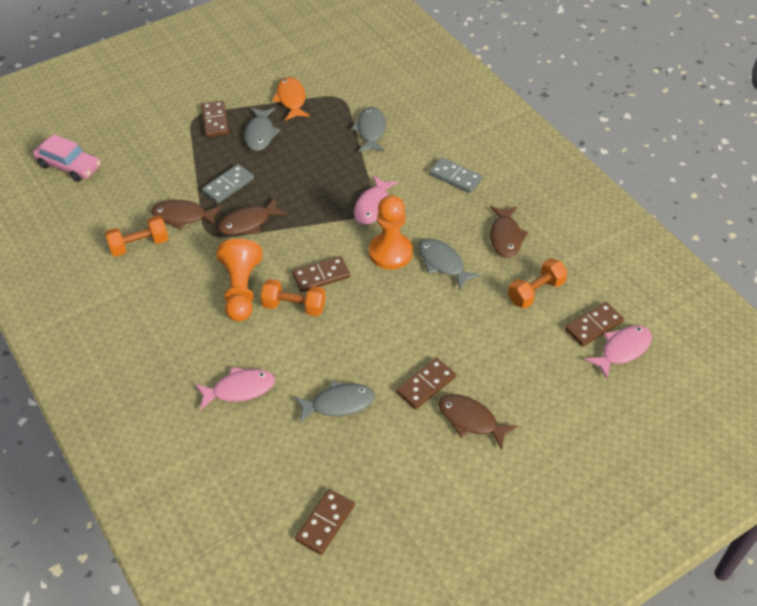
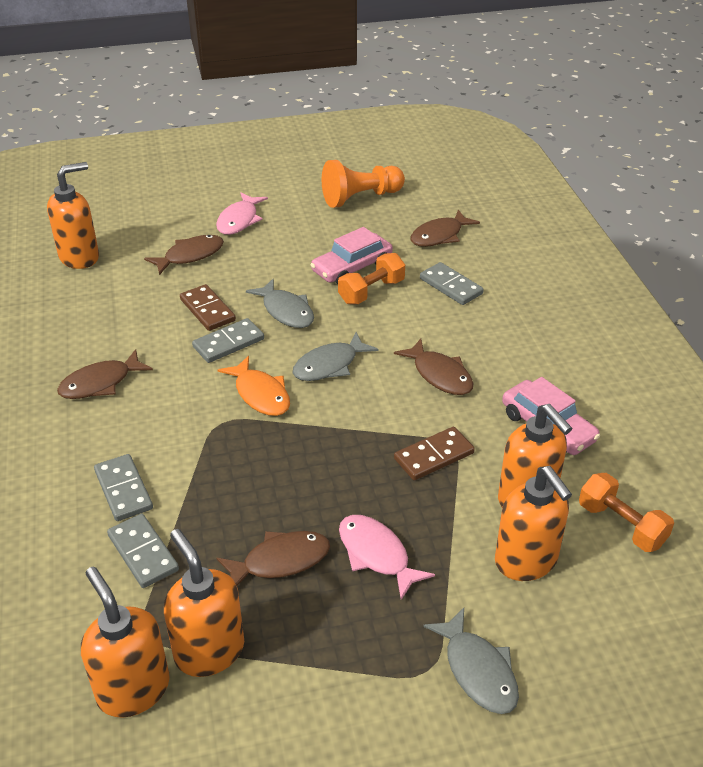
brown domino: 5 -> 2
brown fish: 4 -> 5
grey domino: 2 -> 4
grey fish: 4 -> 3
orange dumbbell: 3 -> 2
orange pawn: 2 -> 1
orange soap dispenser: 0 -> 5
pink car: 1 -> 2
pink fish: 3 -> 2

